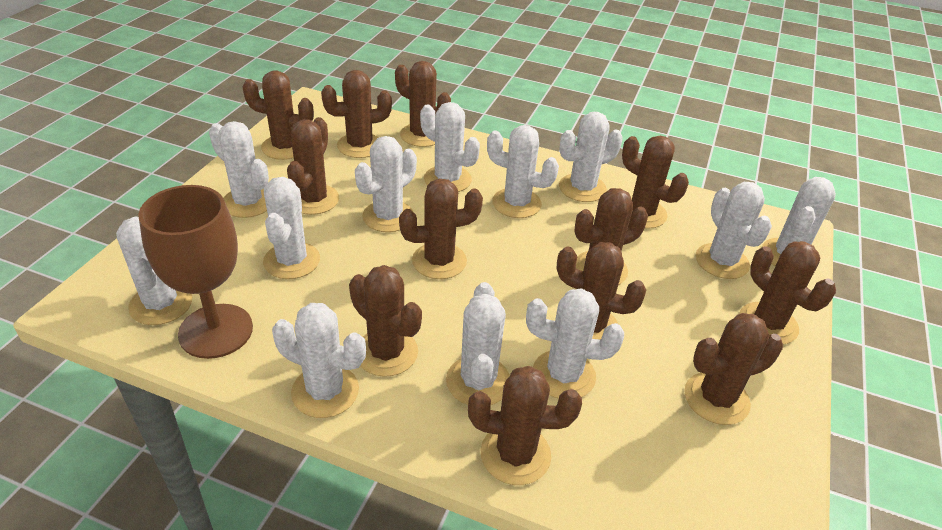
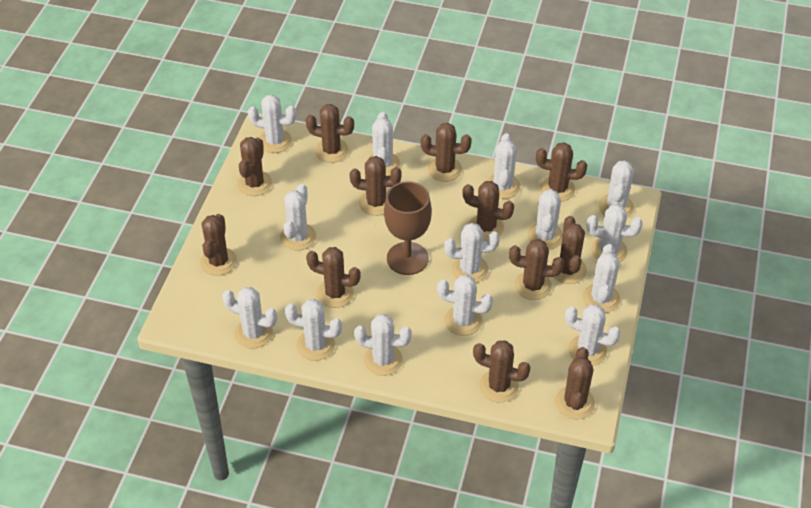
white cactus: 12 -> 14

